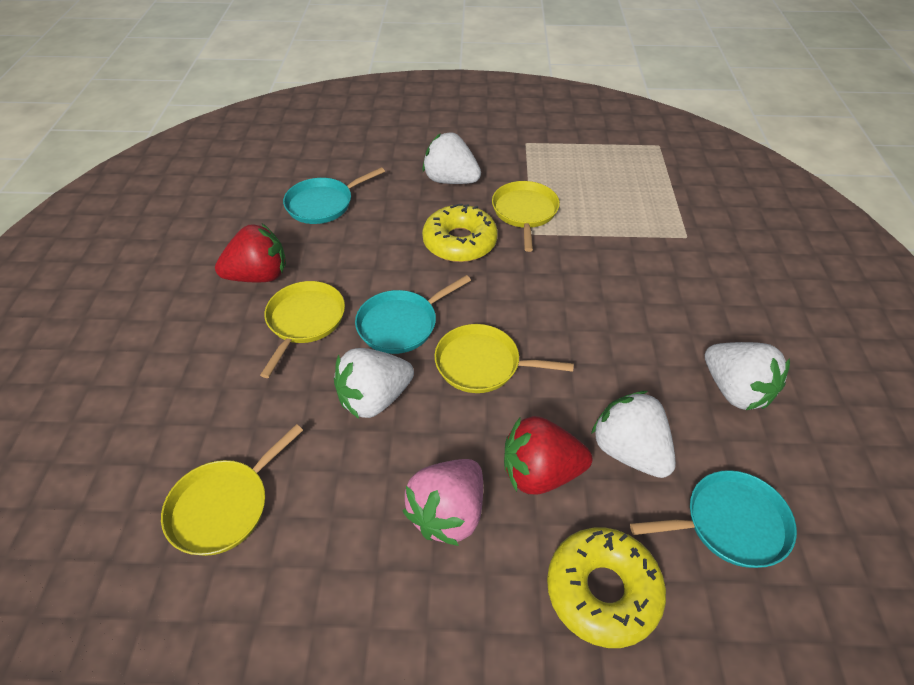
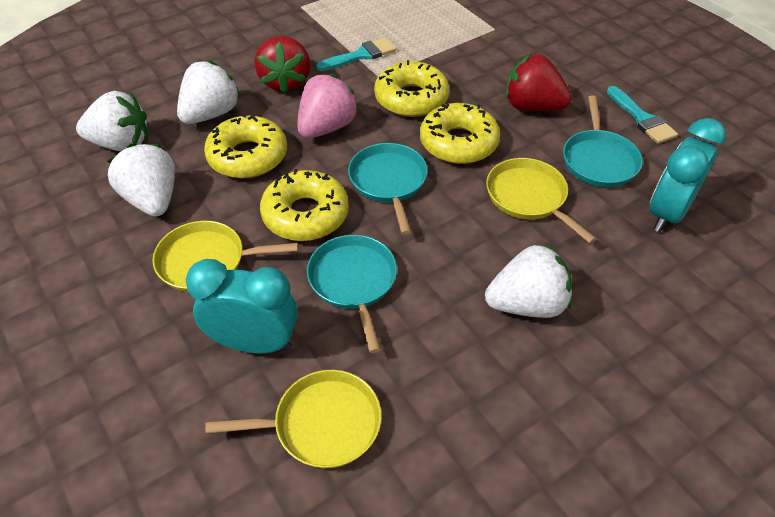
turquoise brush: 0 -> 2
turquoise clock: 0 -> 2
yellow donut: 2 -> 4
yellow pan: 4 -> 3

